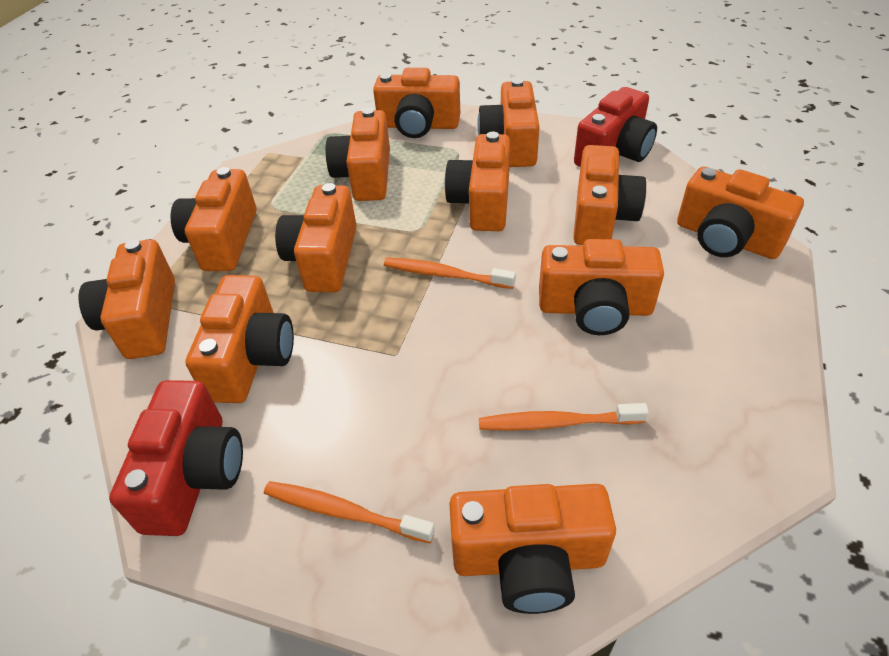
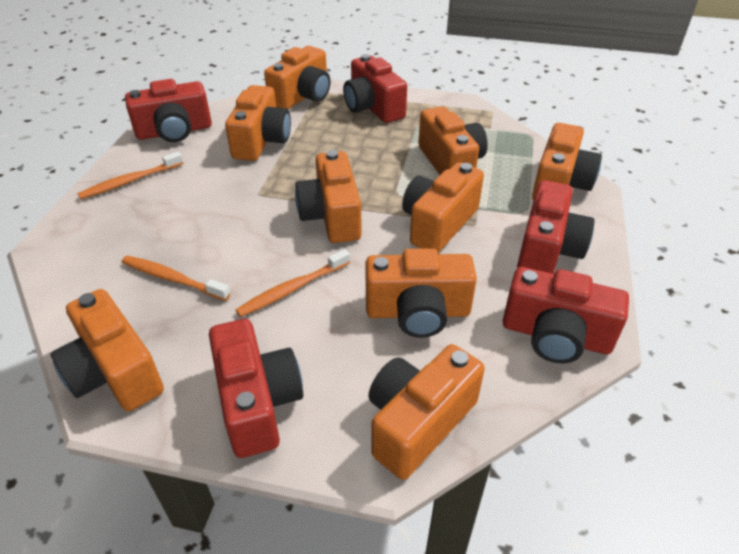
orange camera: 12 -> 9
red camera: 2 -> 5

